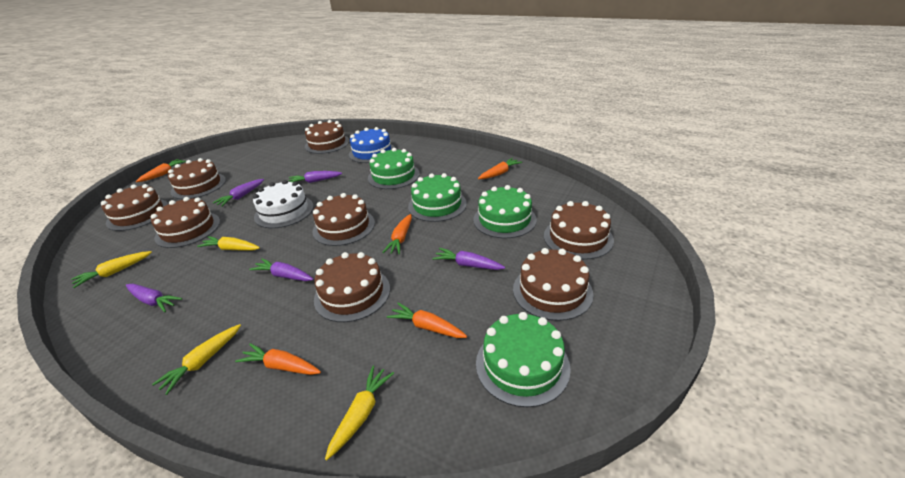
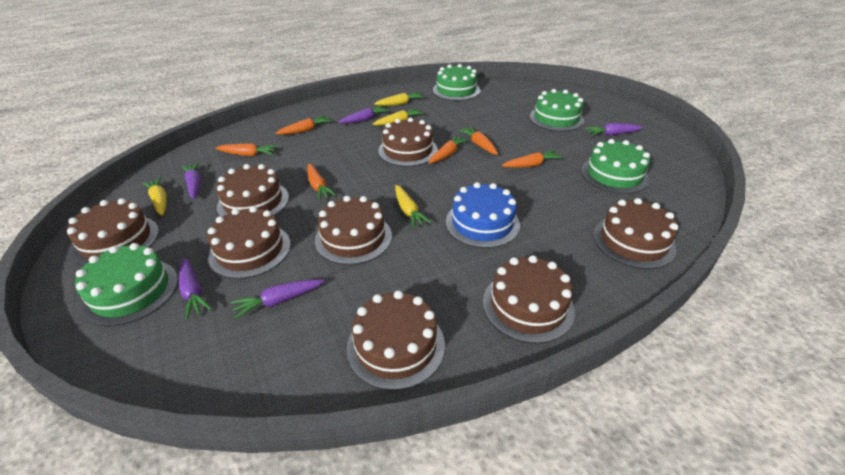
orange carrot: 5 -> 6
white cake: 1 -> 0

